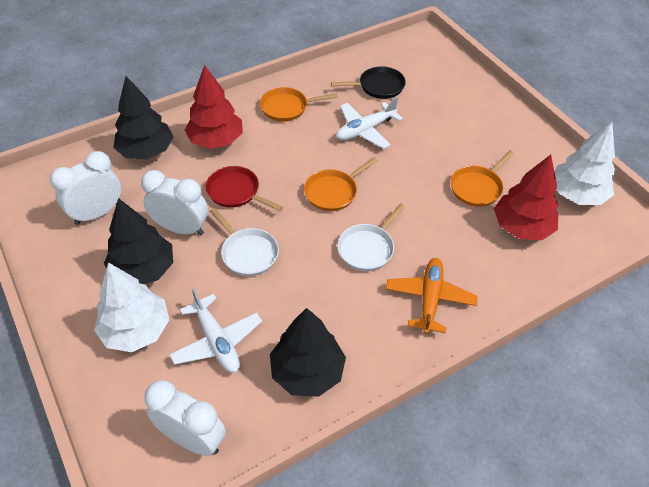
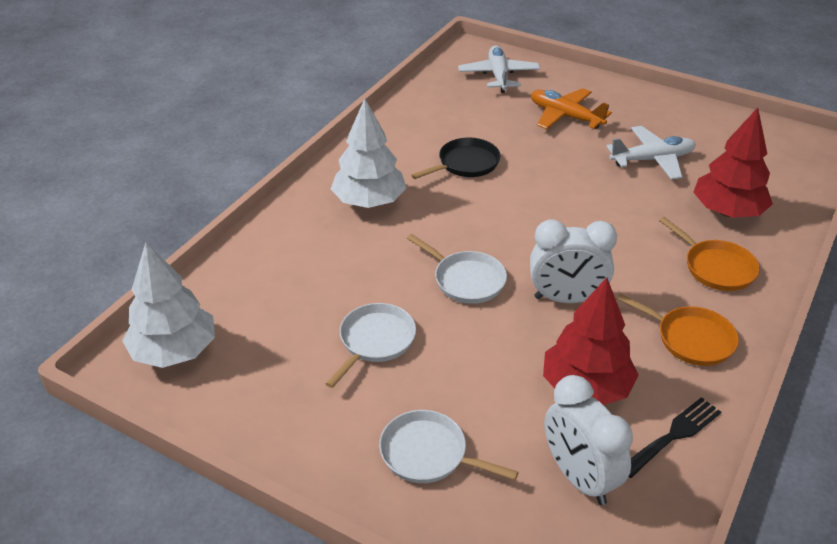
black fork: 0 -> 1
black tree: 3 -> 0
orange pan: 3 -> 2
red pan: 1 -> 0
white clock: 3 -> 2
white pan: 2 -> 3

